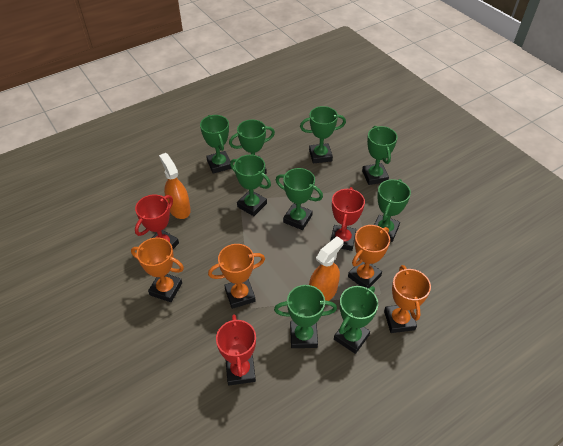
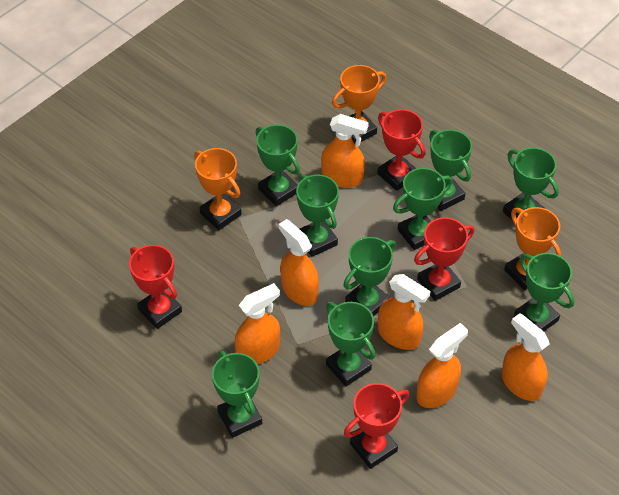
orange spray bottle: 2 -> 6
orange trophy: 4 -> 3
red trophy: 3 -> 4

